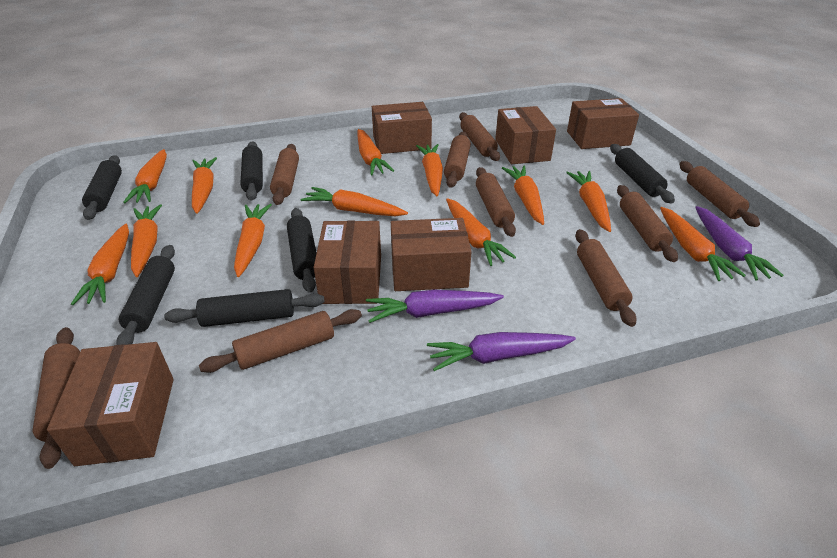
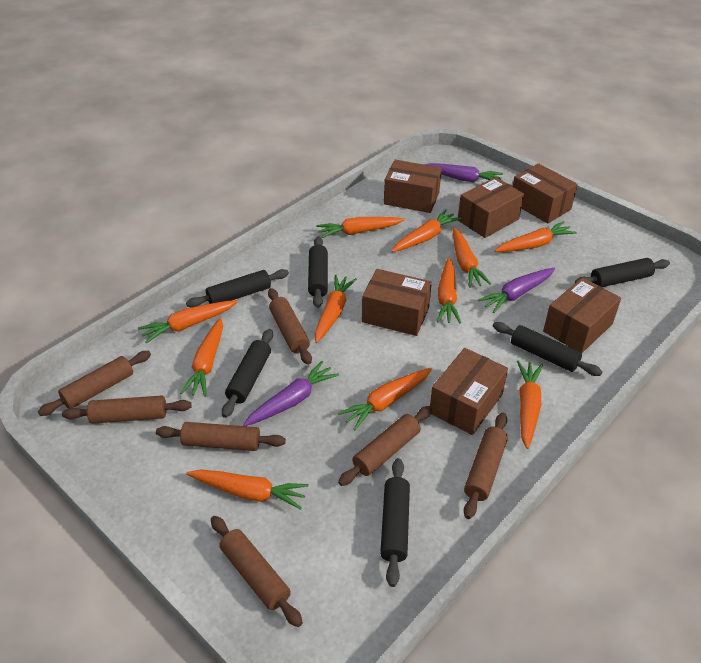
brown rolling pin: 9 -> 7
orange carrot: 12 -> 11

